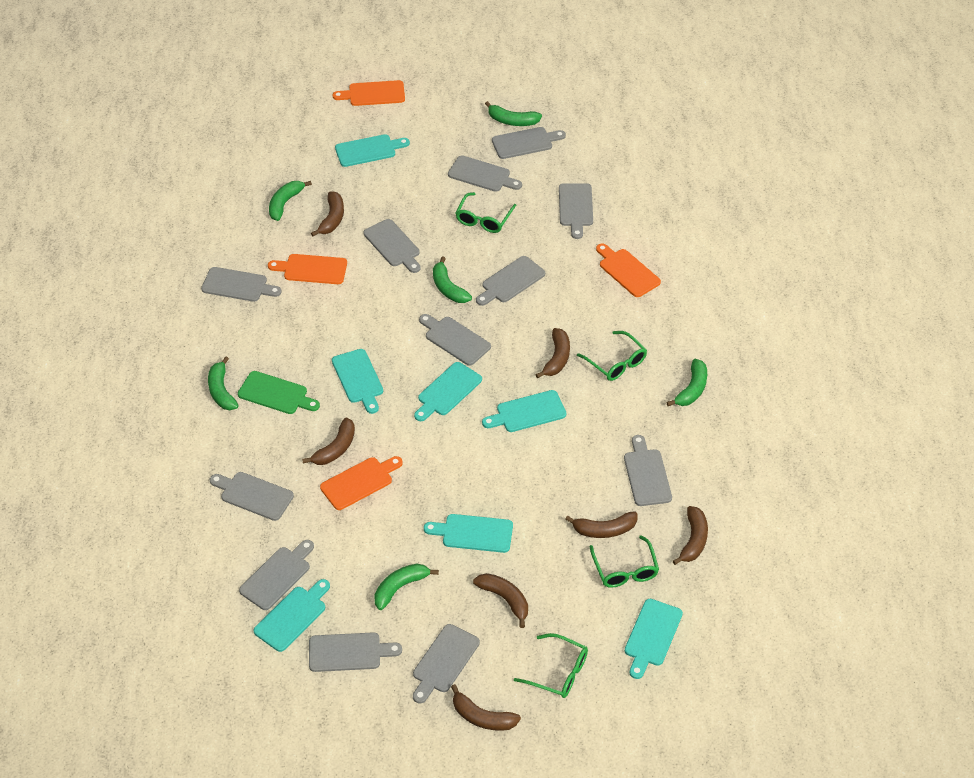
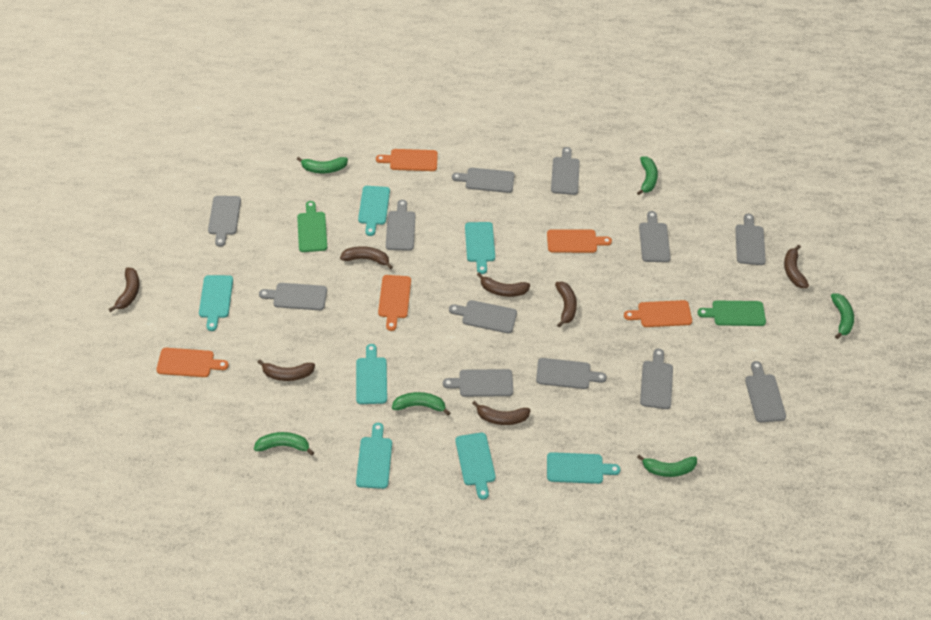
green cutting board: 1 -> 2
green glasses: 4 -> 0
orange cutting board: 4 -> 5

